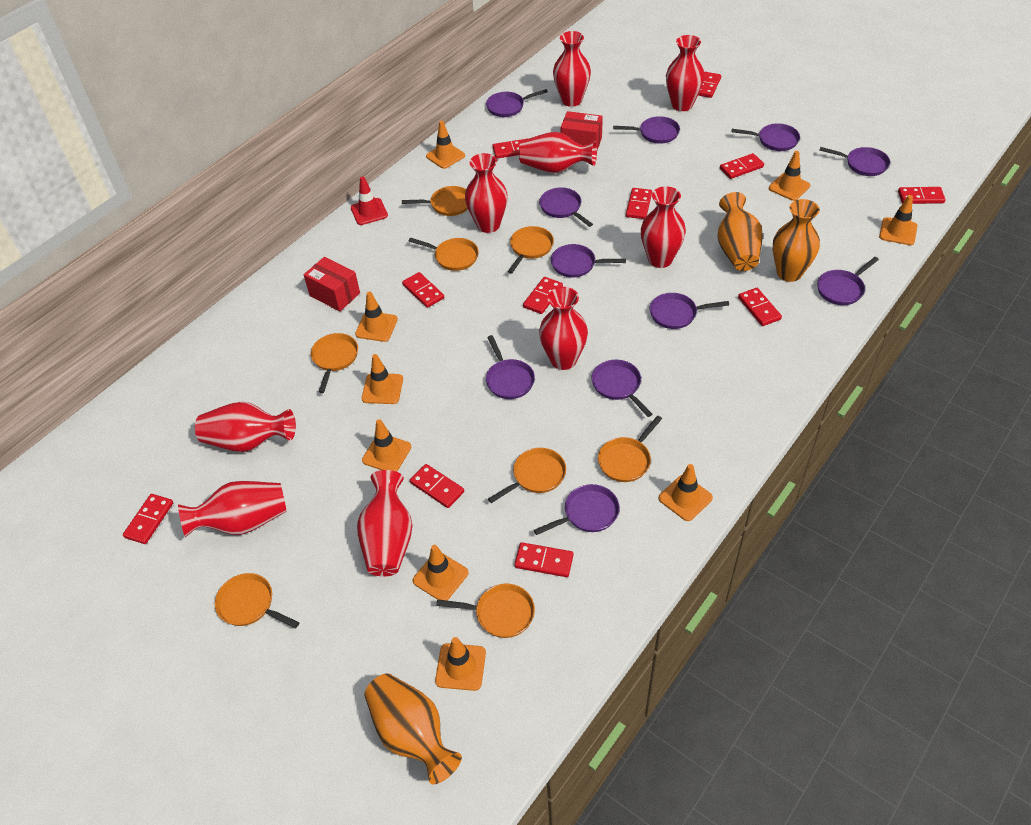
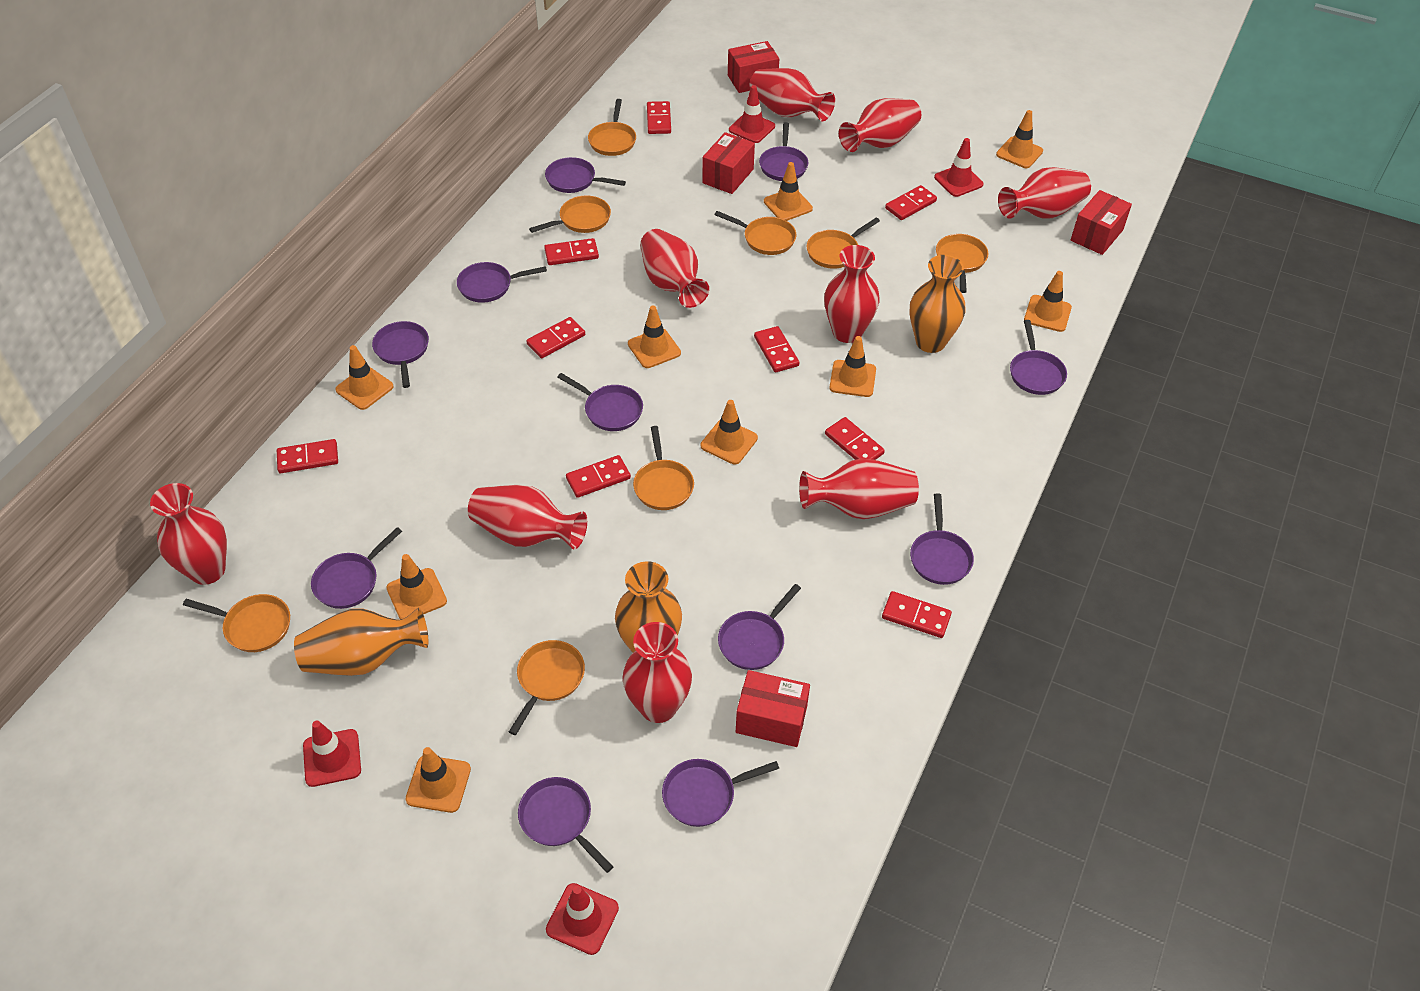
red box: 2 -> 4
red domino: 11 -> 9
red traffic cone: 1 -> 4

